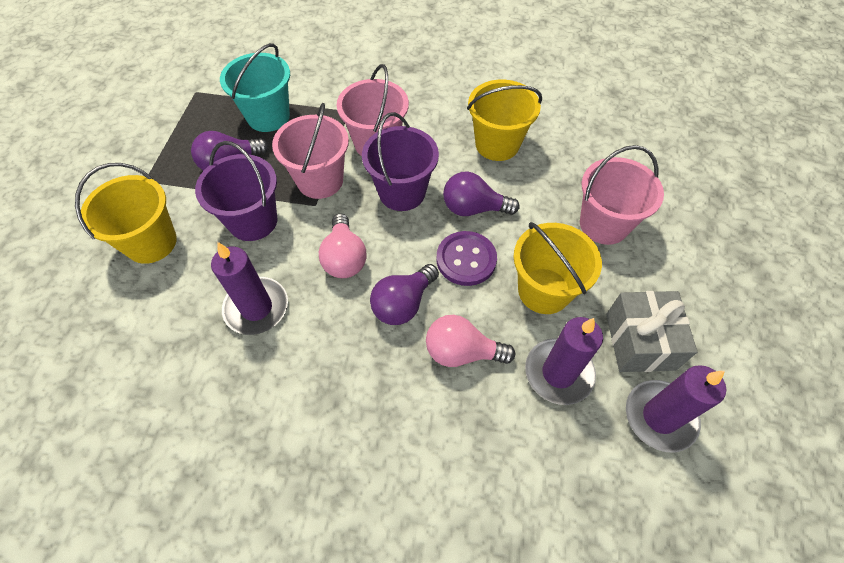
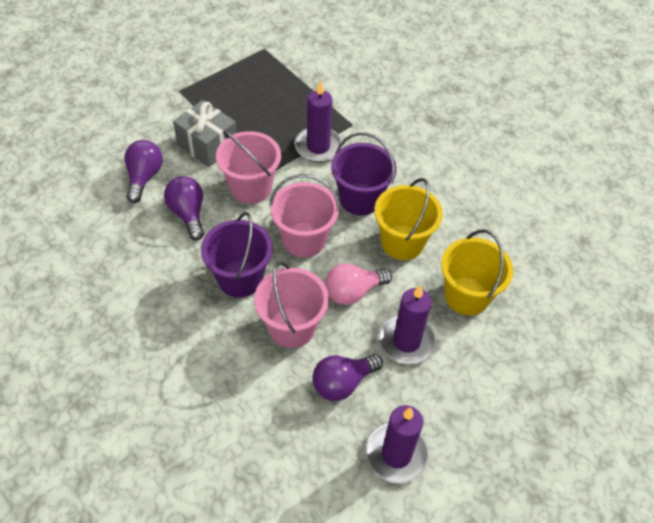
pink light bulb: 2 -> 1
purple button: 1 -> 0
turquoise bucket: 1 -> 0
yellow bucket: 3 -> 2

